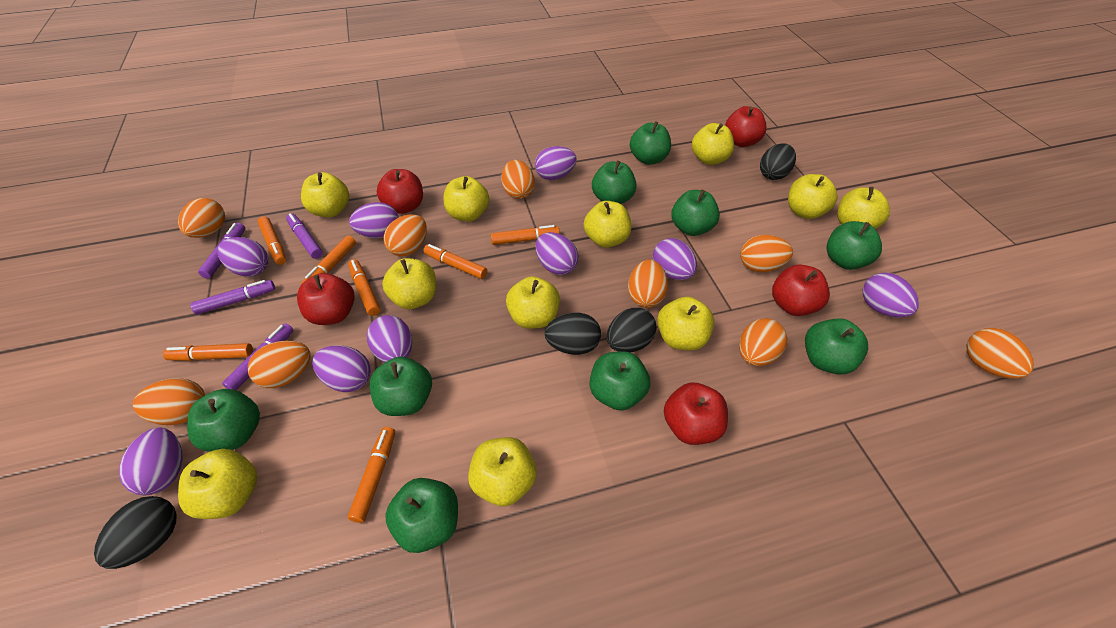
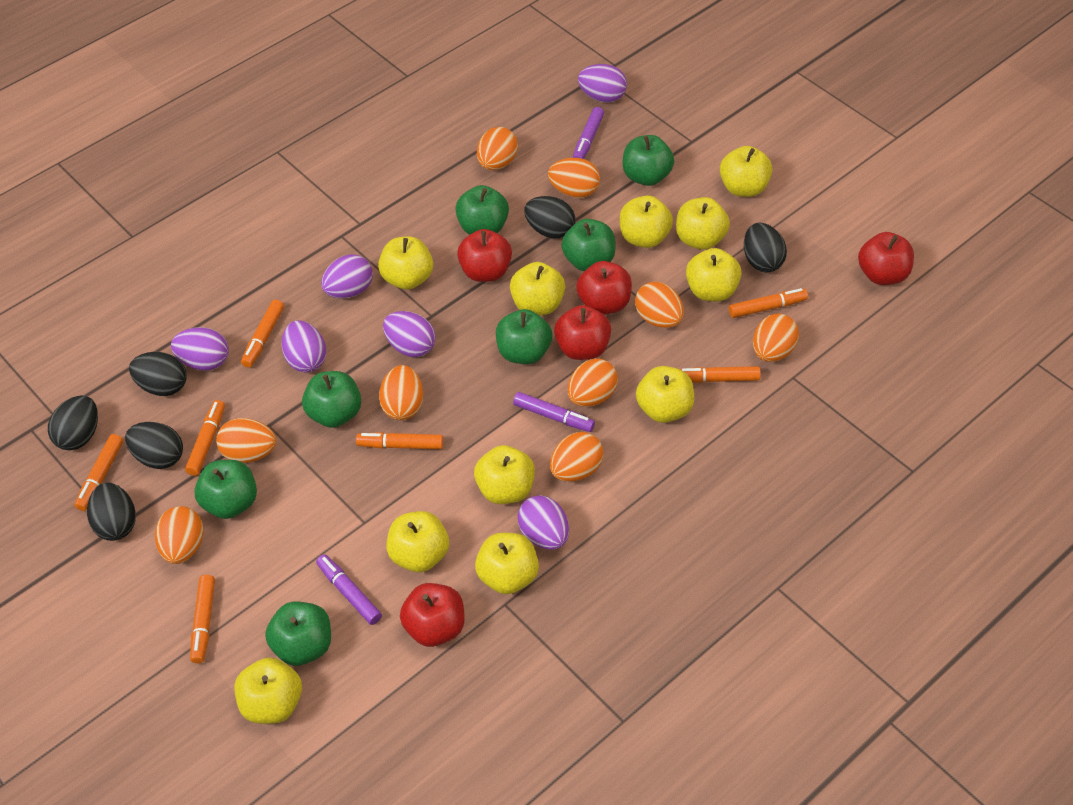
black egg: 4 -> 6
green apple: 9 -> 7
purple egg: 9 -> 6
purple marker: 4 -> 3

